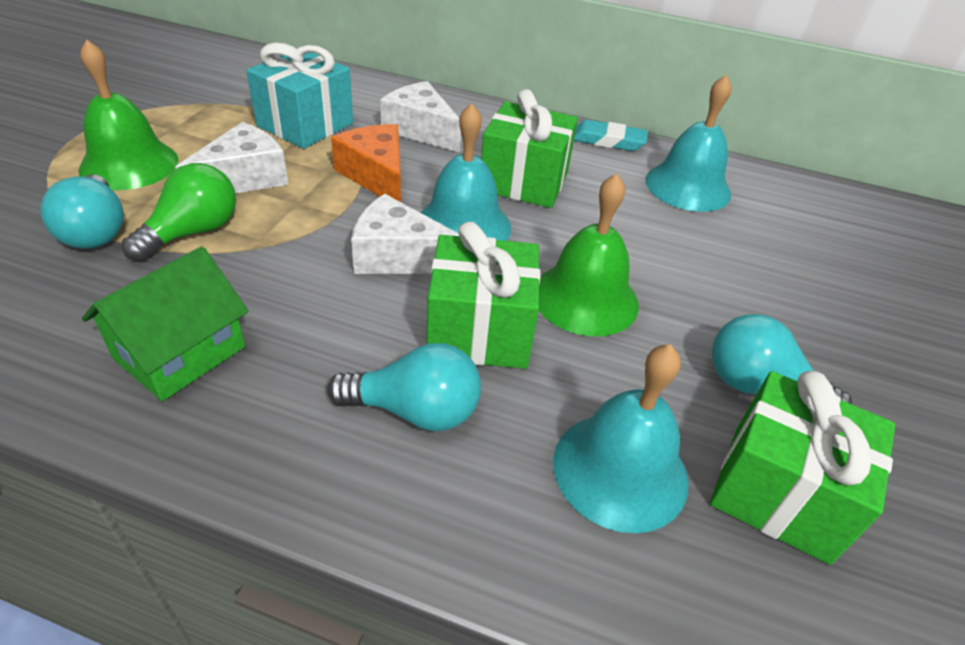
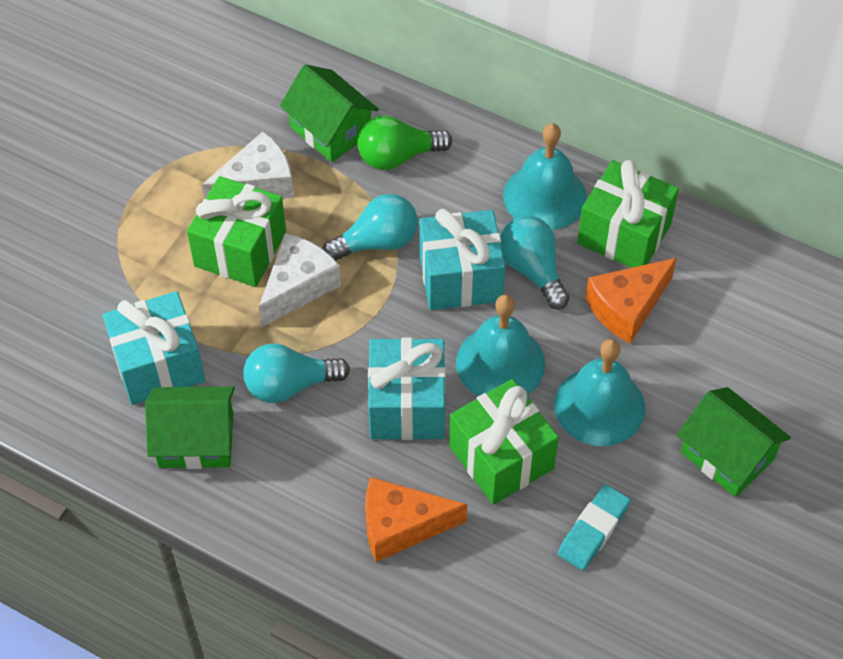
green bell: 2 -> 0
green house: 1 -> 3
orange cheese: 1 -> 2
turquoise gift: 1 -> 3
white cheese: 3 -> 2

